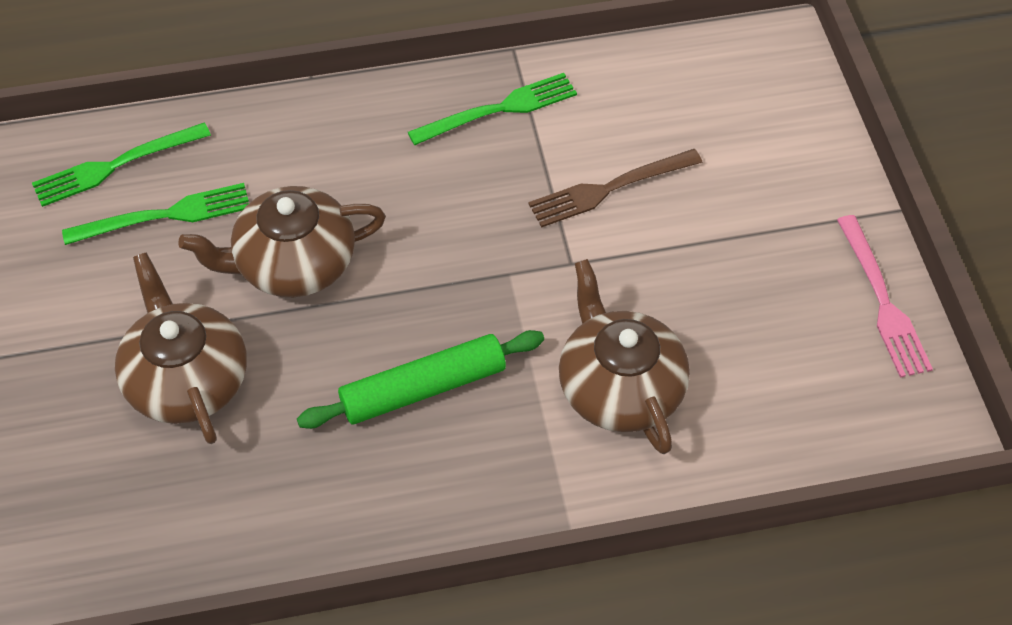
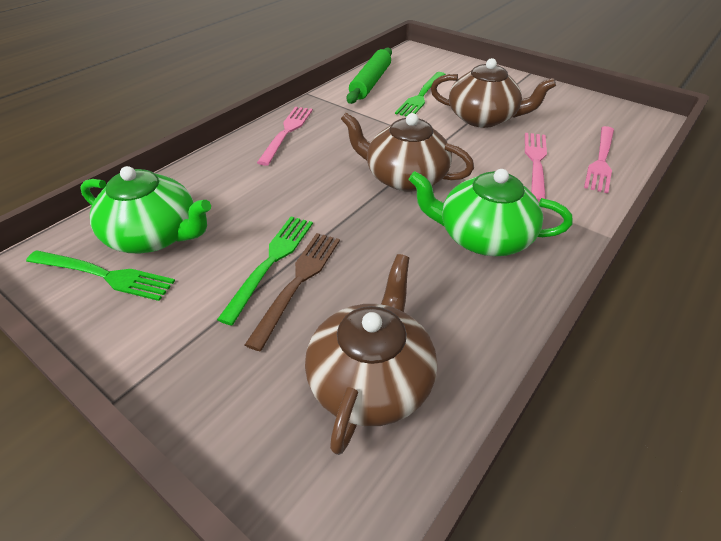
green teapot: 0 -> 2
pink fork: 1 -> 3

